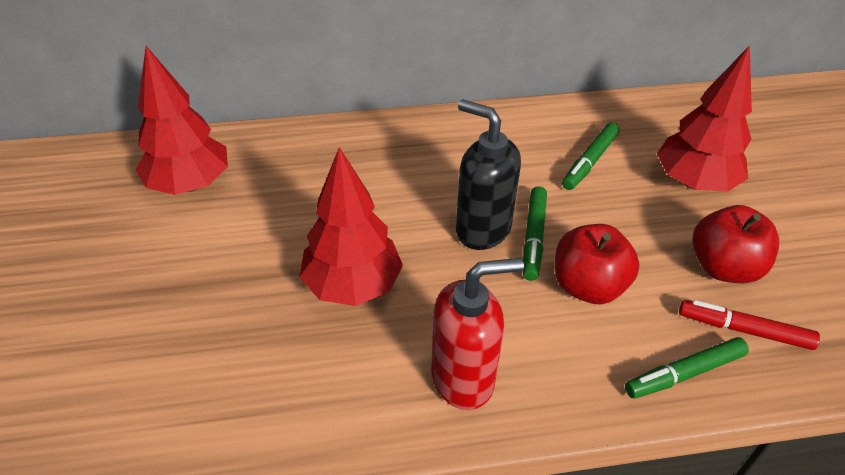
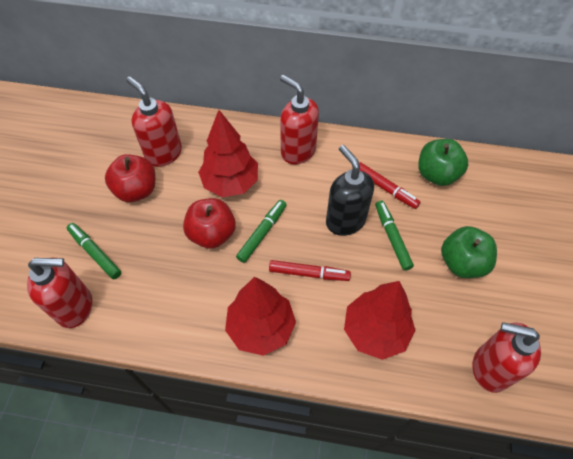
green apple: 0 -> 2
red marker: 1 -> 2
red soap dispenser: 1 -> 4

